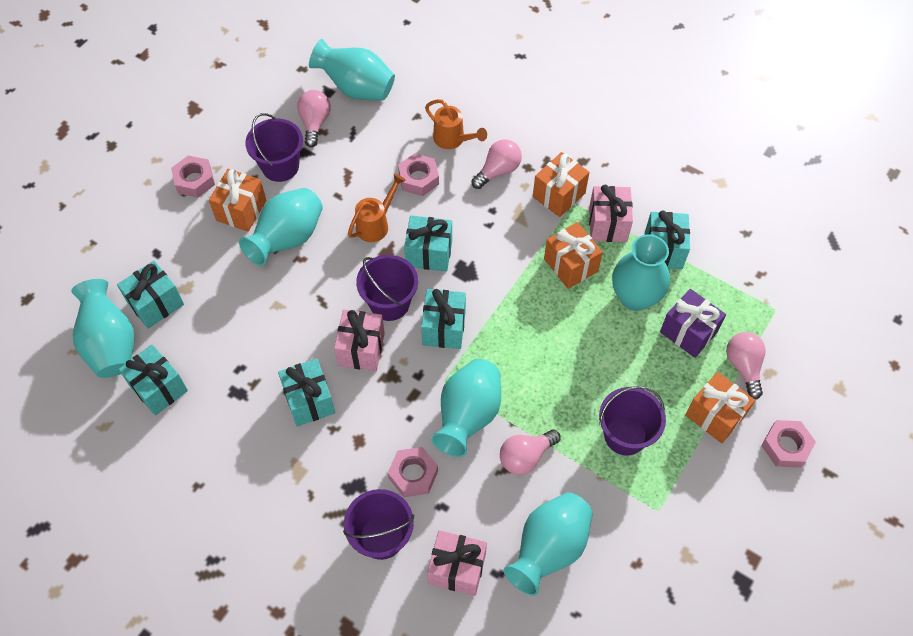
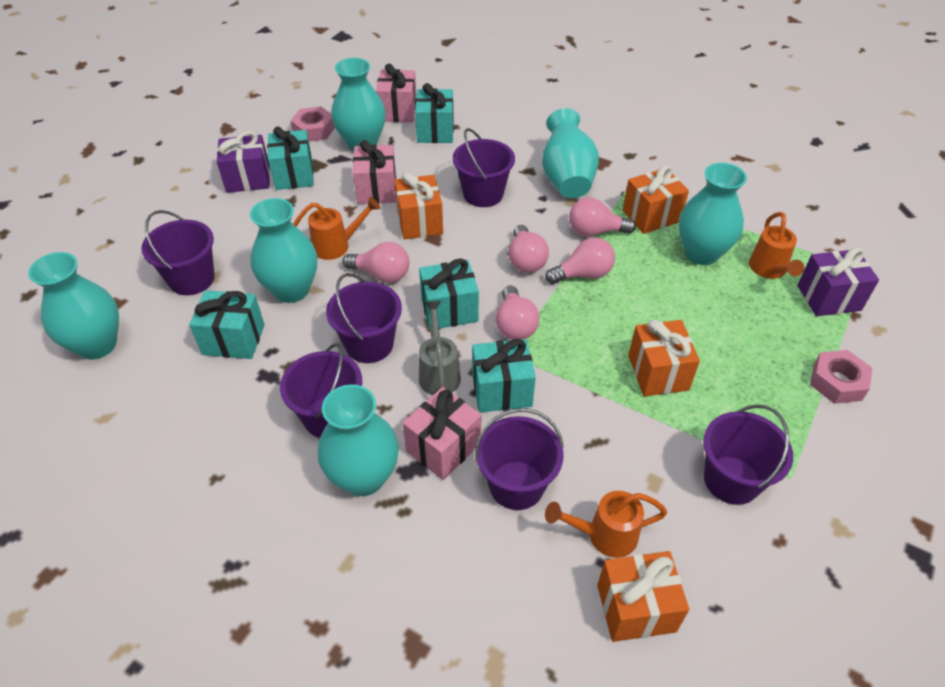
grey watering can: 0 -> 1
orange watering can: 2 -> 3
pink light bulb: 4 -> 5
pink nut: 4 -> 2
purple bucket: 4 -> 6
purple gift: 1 -> 2
turquoise gift: 6 -> 5

